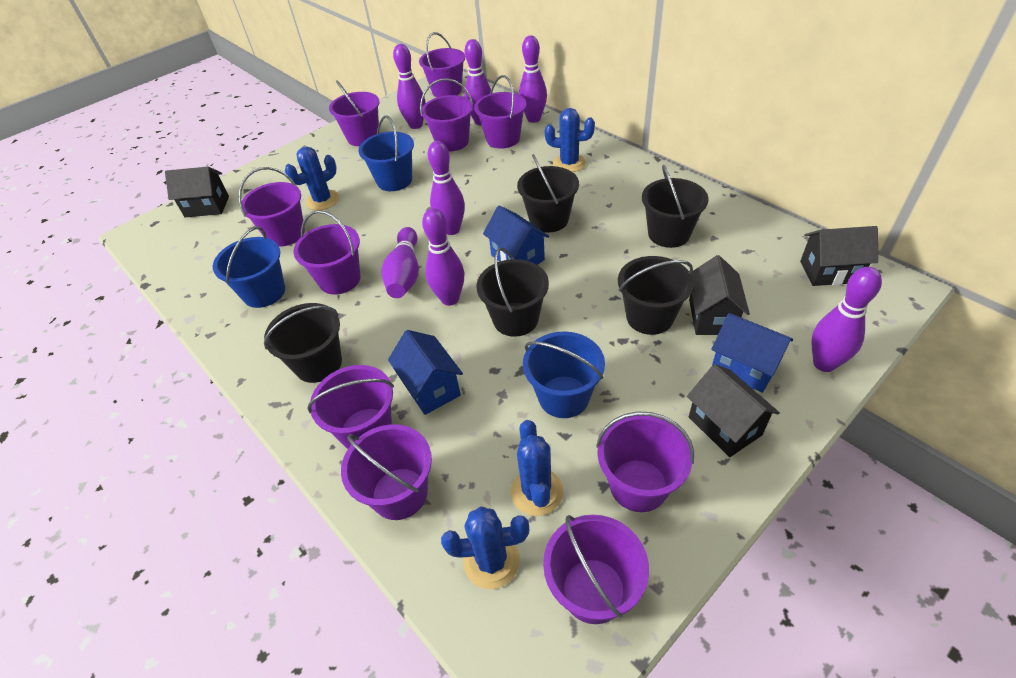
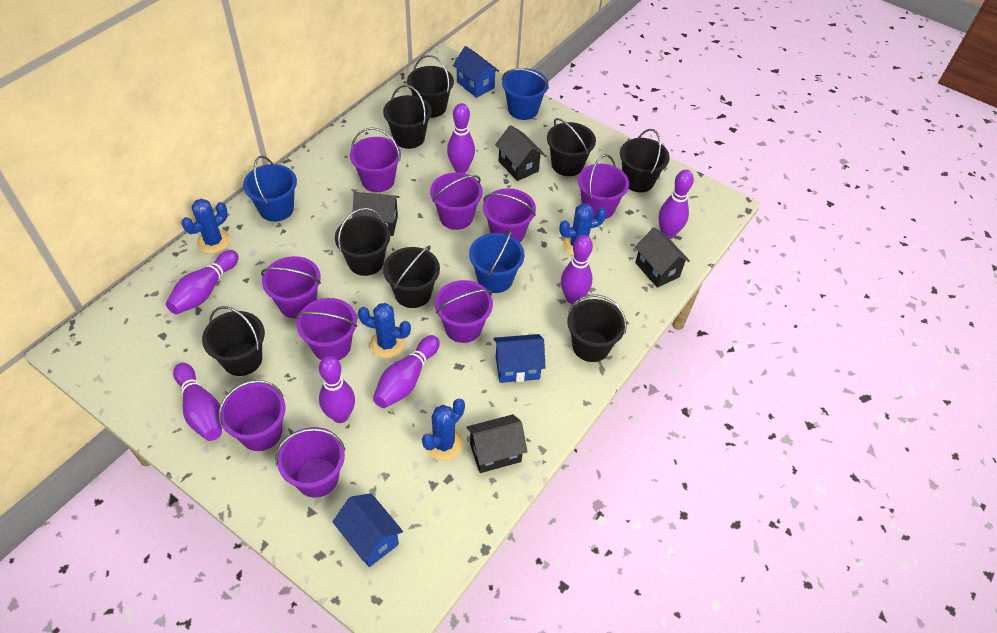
black bucket: 5 -> 8
purple bucket: 10 -> 9

